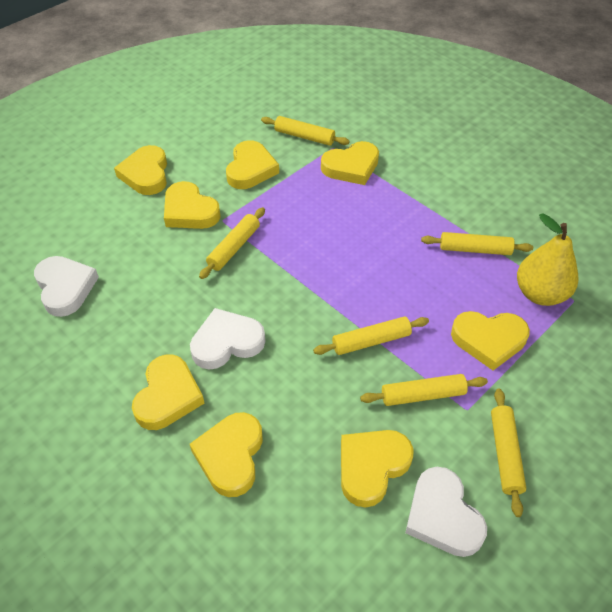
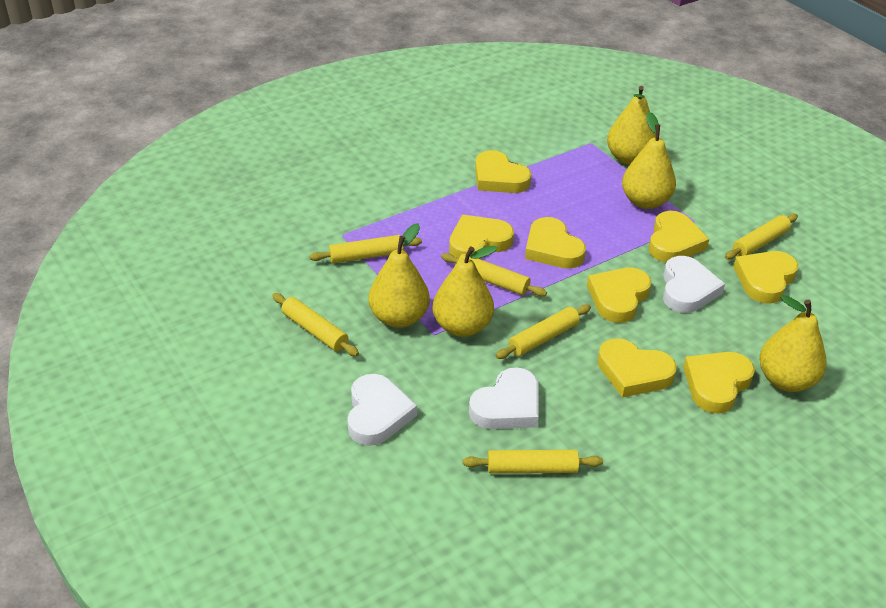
yellow pear: 1 -> 5

